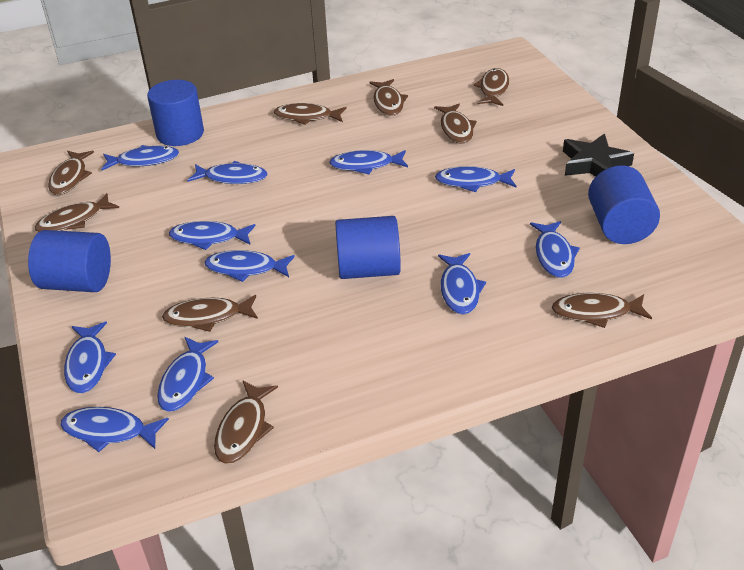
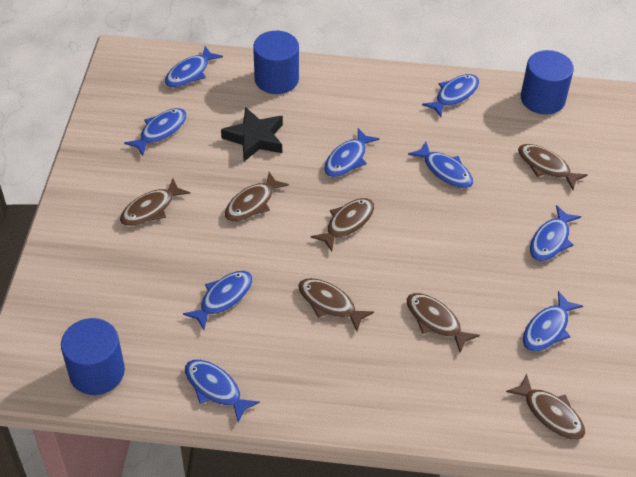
blue cylinder: 4 -> 3
blue fish: 11 -> 9
brown fish: 9 -> 7

